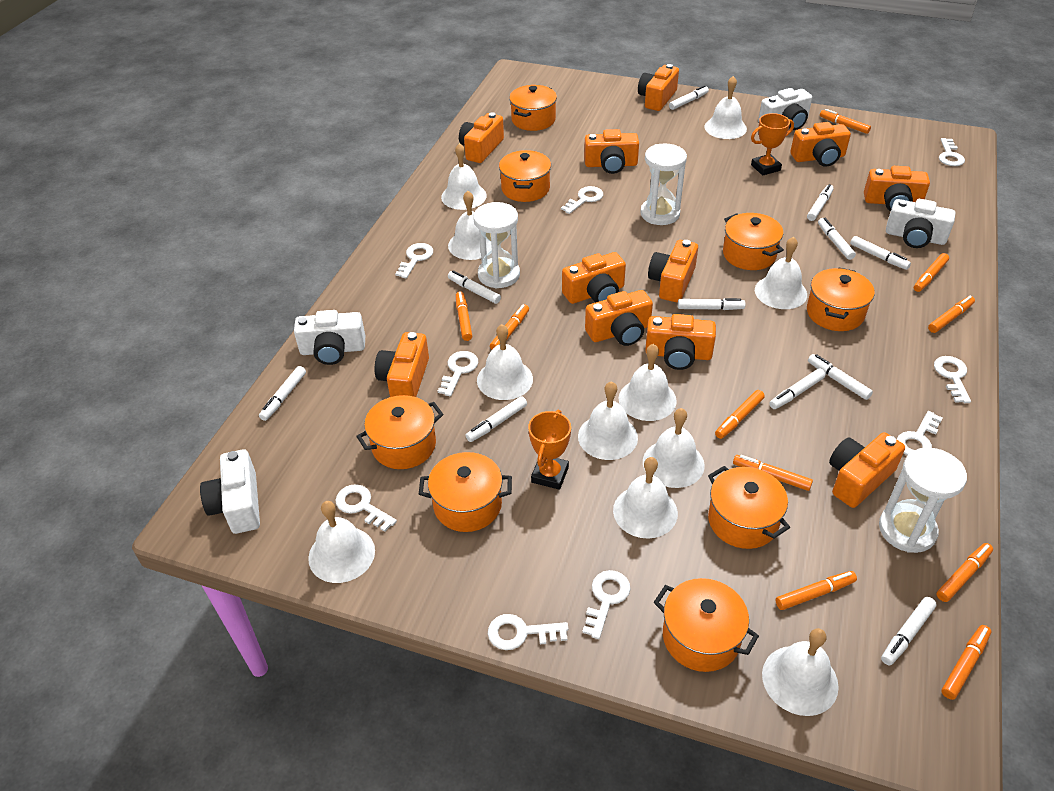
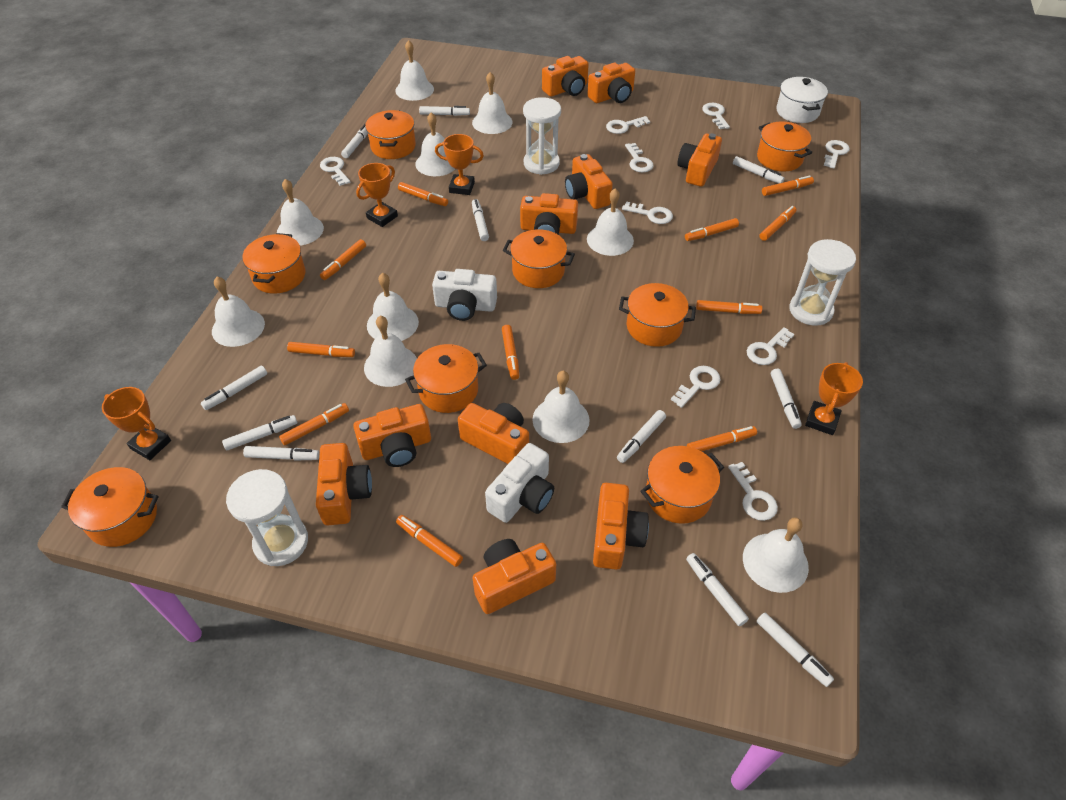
orange camera: 11 -> 10
orange marker: 10 -> 11
orange trophy: 2 -> 4
white bell: 11 -> 10
white camera: 4 -> 2
white pot: 0 -> 1

